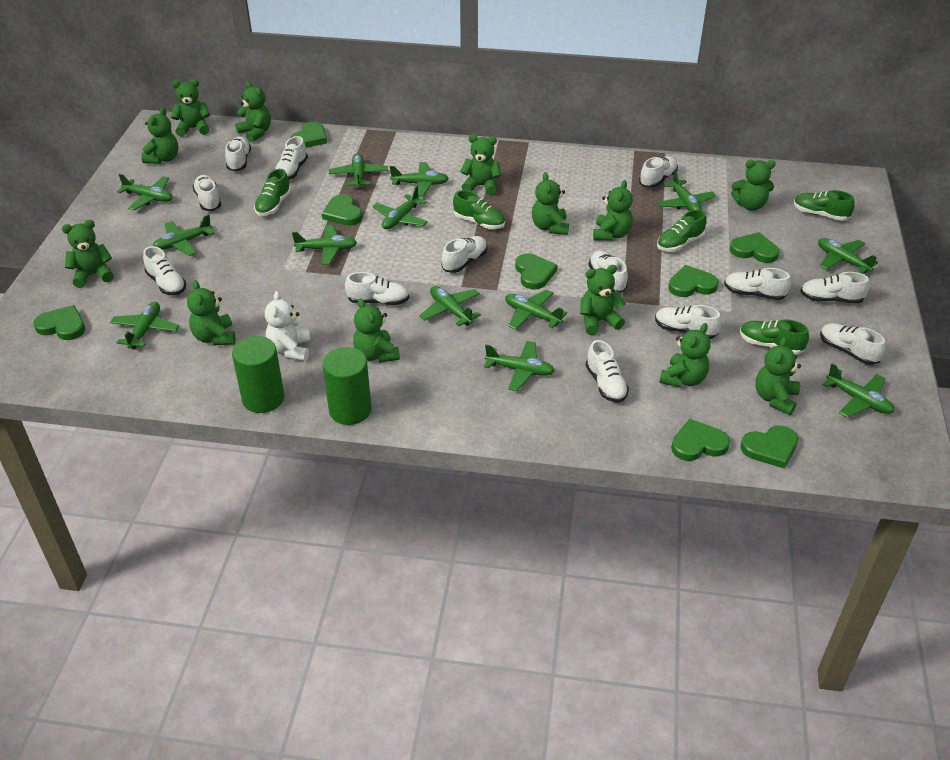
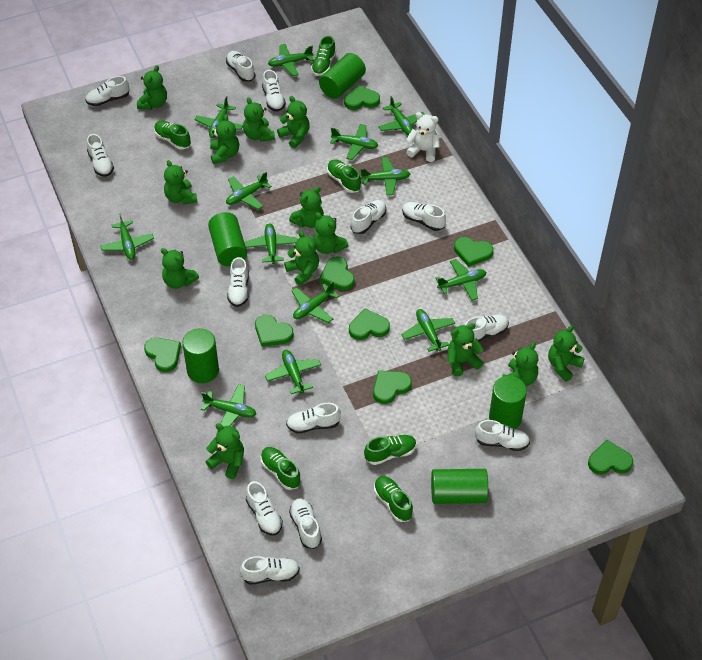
green cylinder: 2 -> 5
green shoe: 5 -> 6

